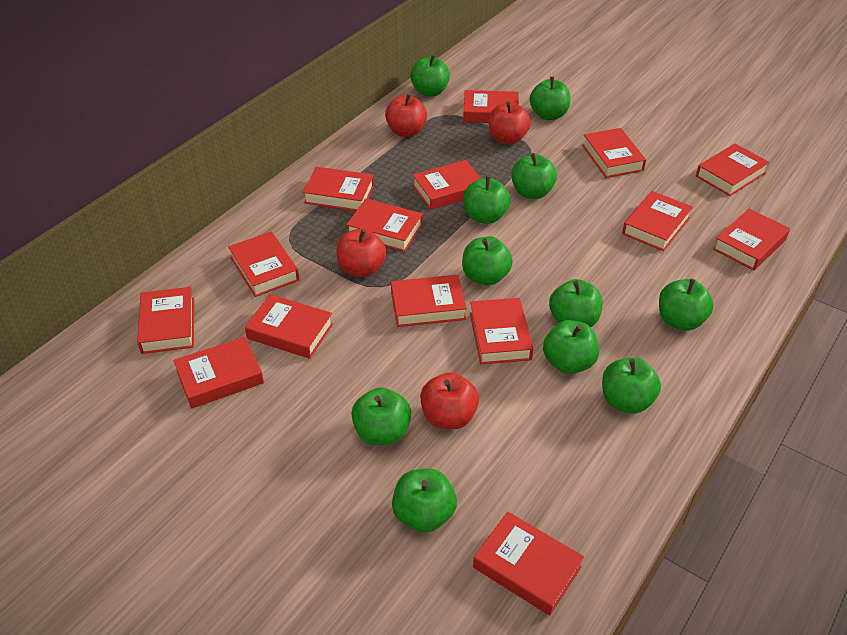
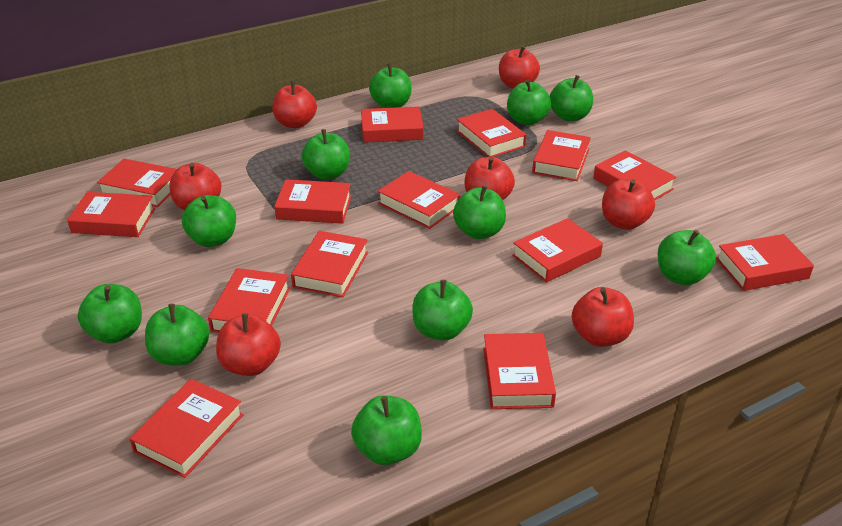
red apple: 4 -> 7
red book: 15 -> 14

